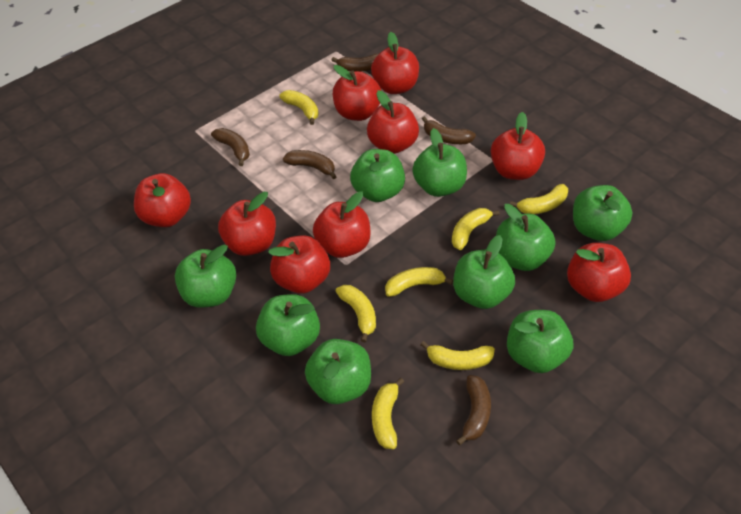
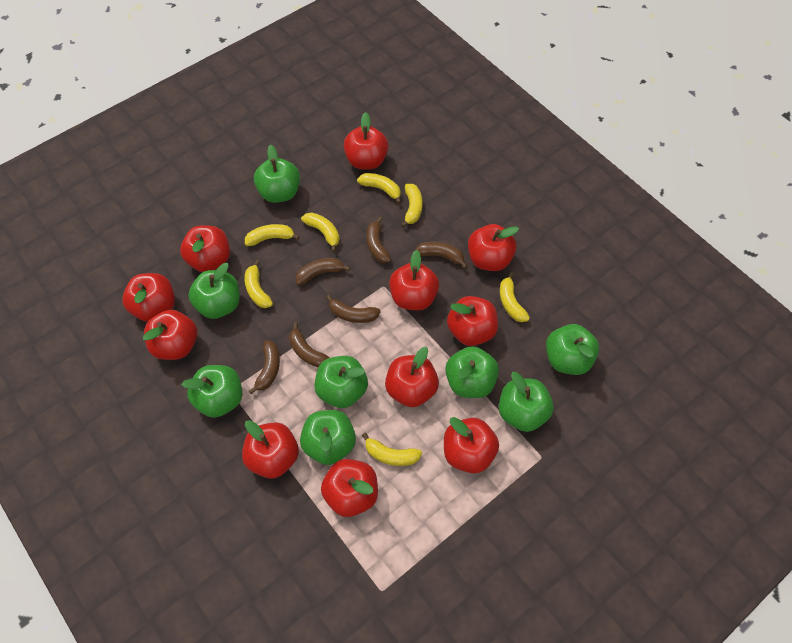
brown banana: 5 -> 6
green apple: 9 -> 8
red apple: 9 -> 11

